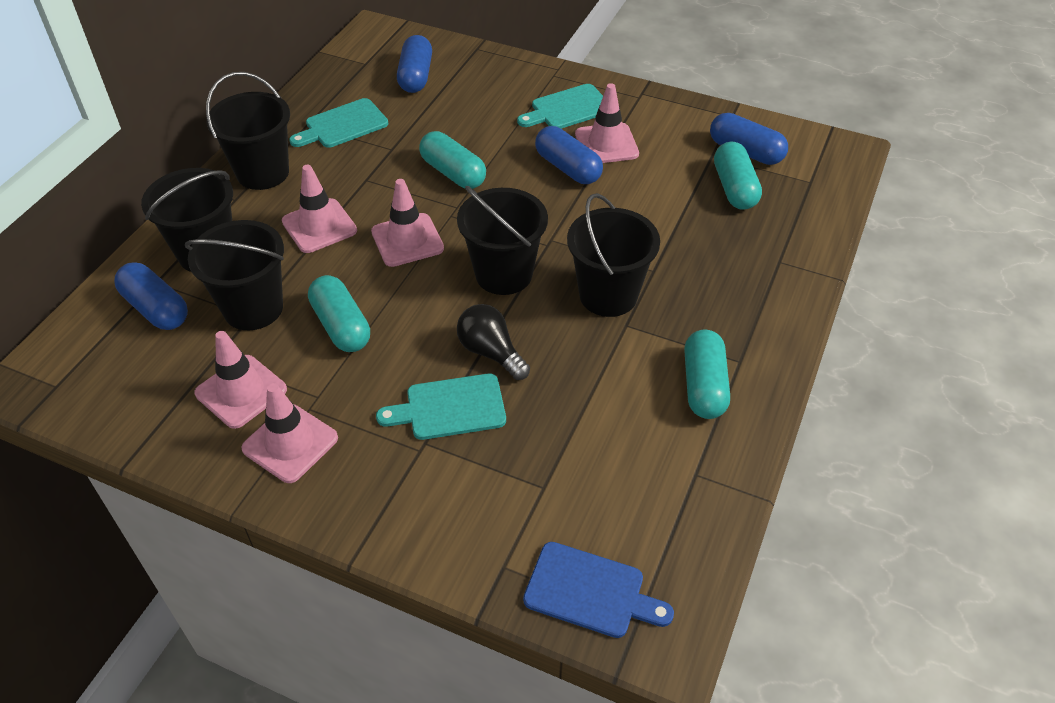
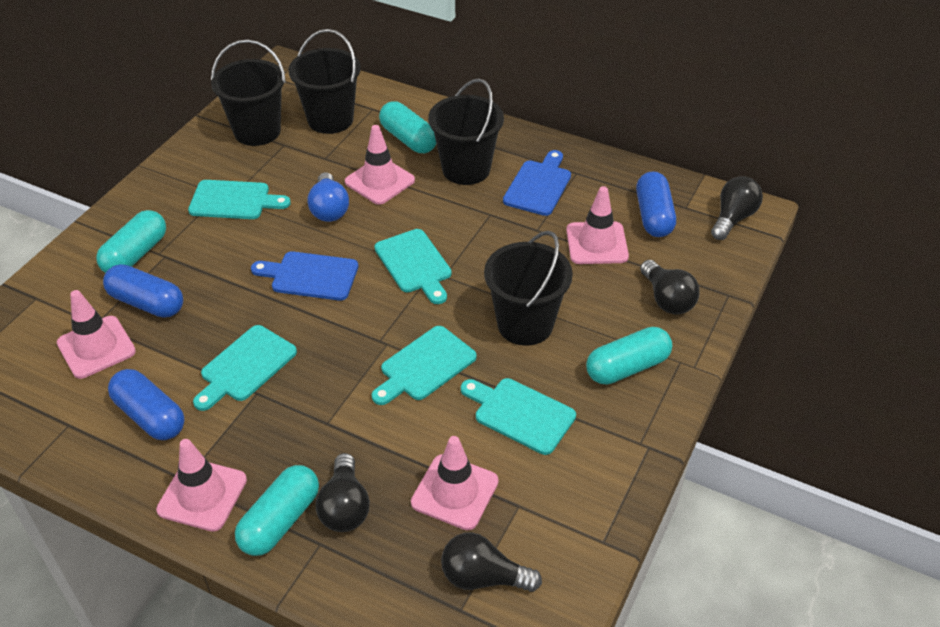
black bucket: 5 -> 4
black light bulb: 1 -> 4
blue capsule: 4 -> 3
blue cutting board: 1 -> 2
blue light bulb: 0 -> 1
turquoise cutting board: 3 -> 5

